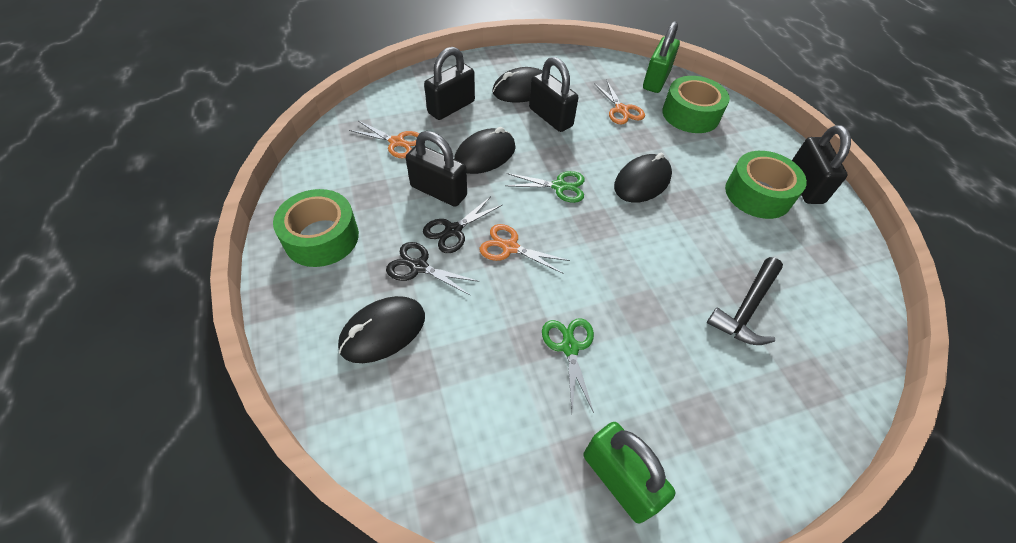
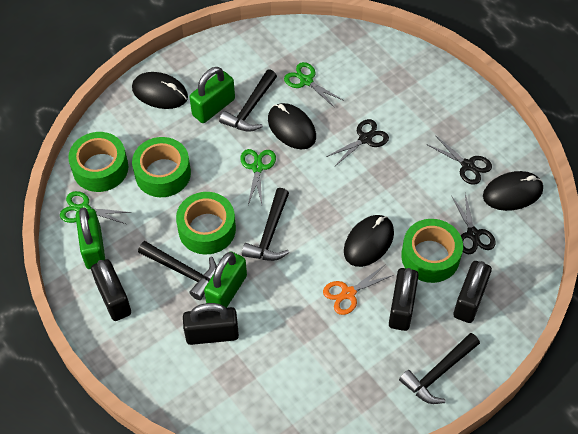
black hammer: 1 -> 4
black scissors: 2 -> 3
green padlock: 2 -> 3
green scissors: 2 -> 3
green tape: 3 -> 4
orange scissors: 3 -> 1

